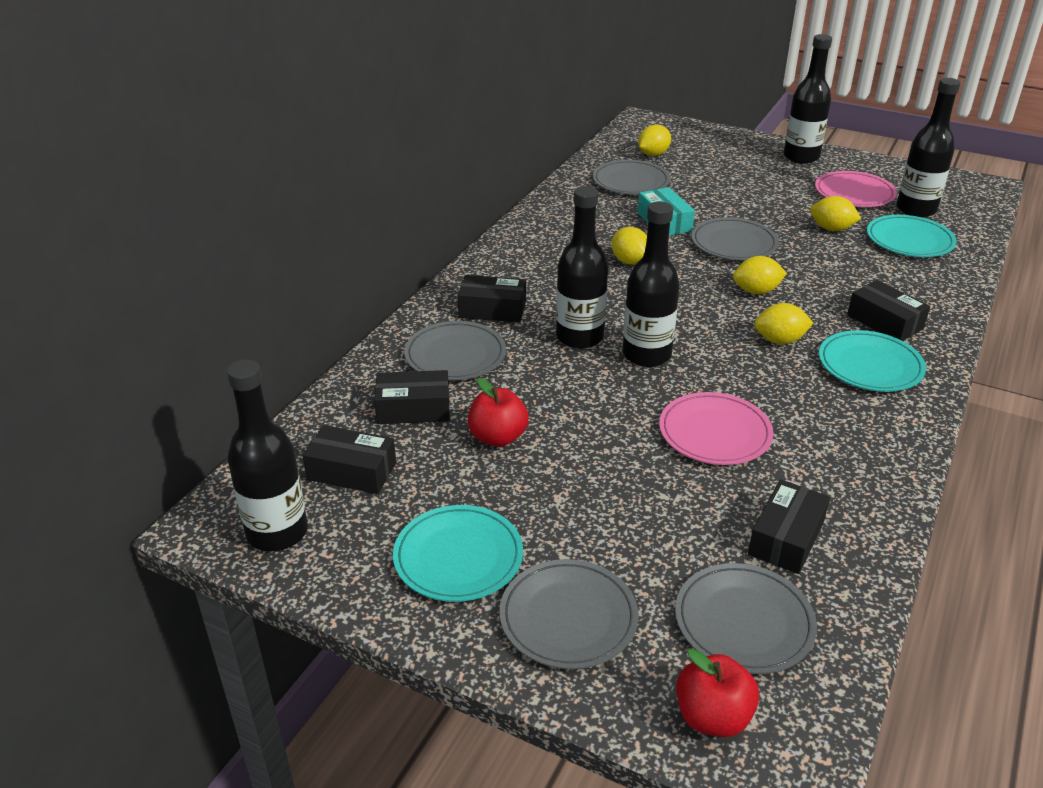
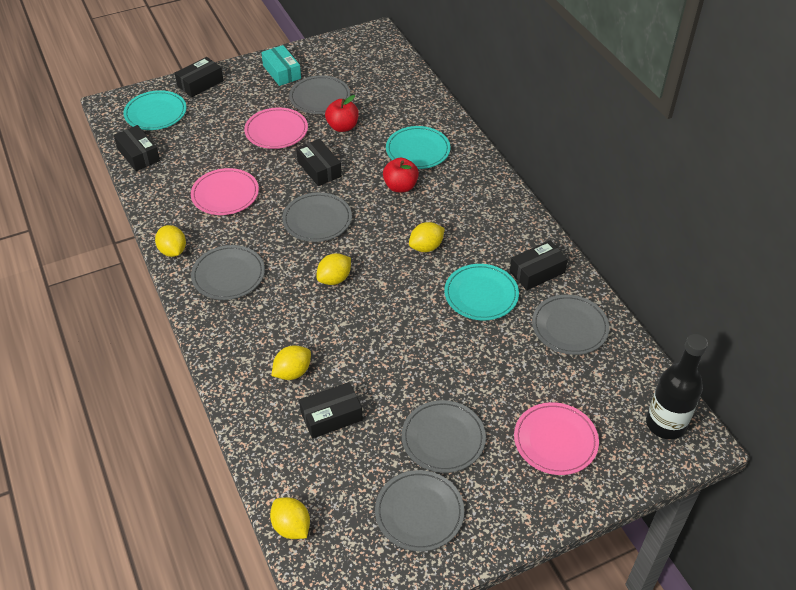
black bottle: 5 -> 1
grey plate: 5 -> 6
pink plate: 2 -> 3

